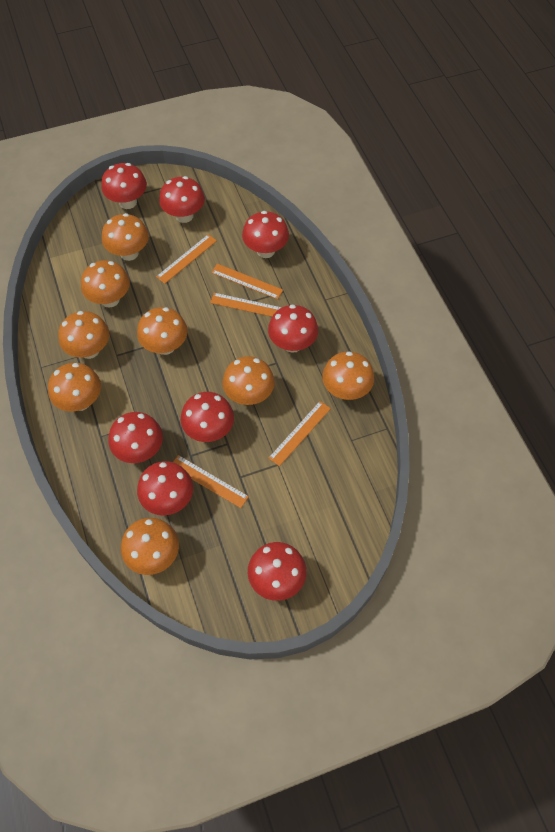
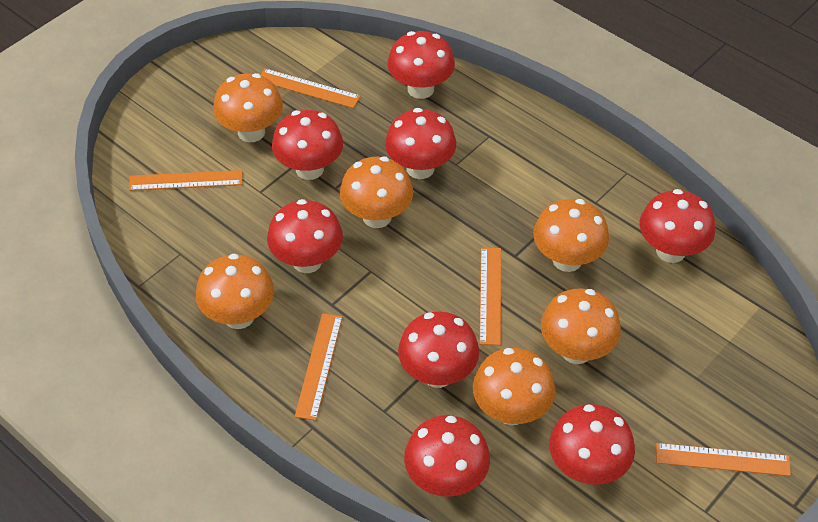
orange mushroom: 8 -> 6

